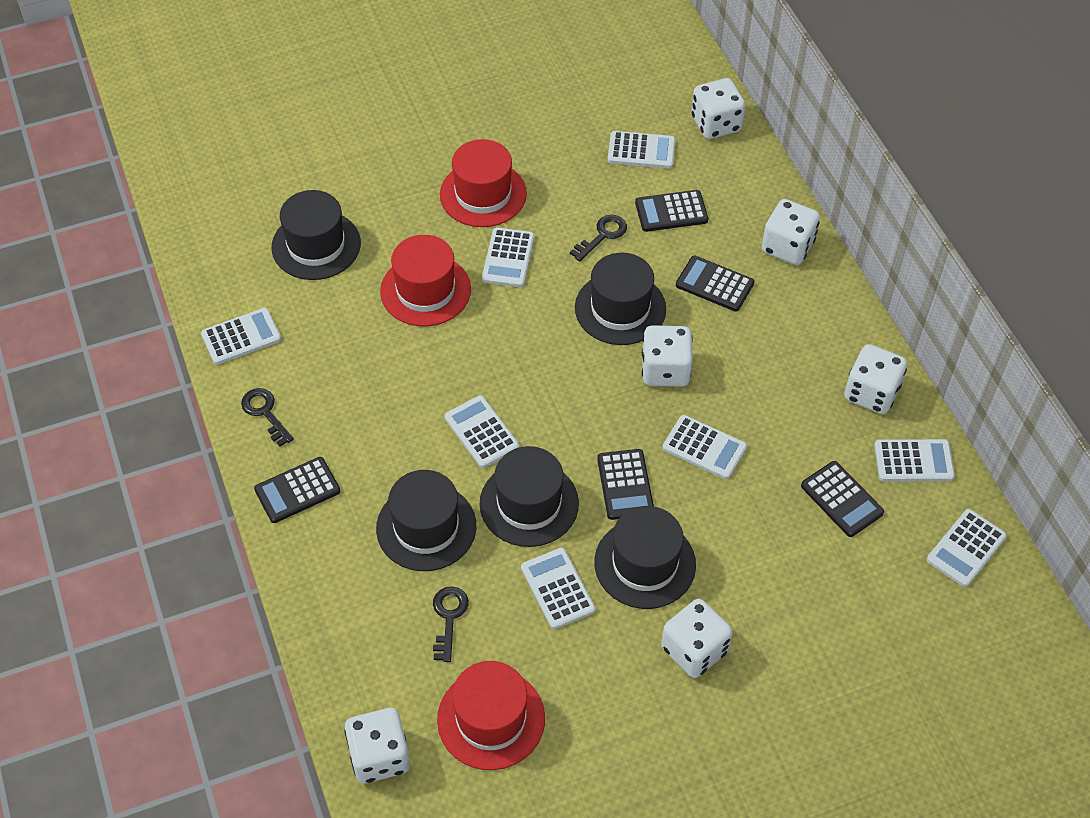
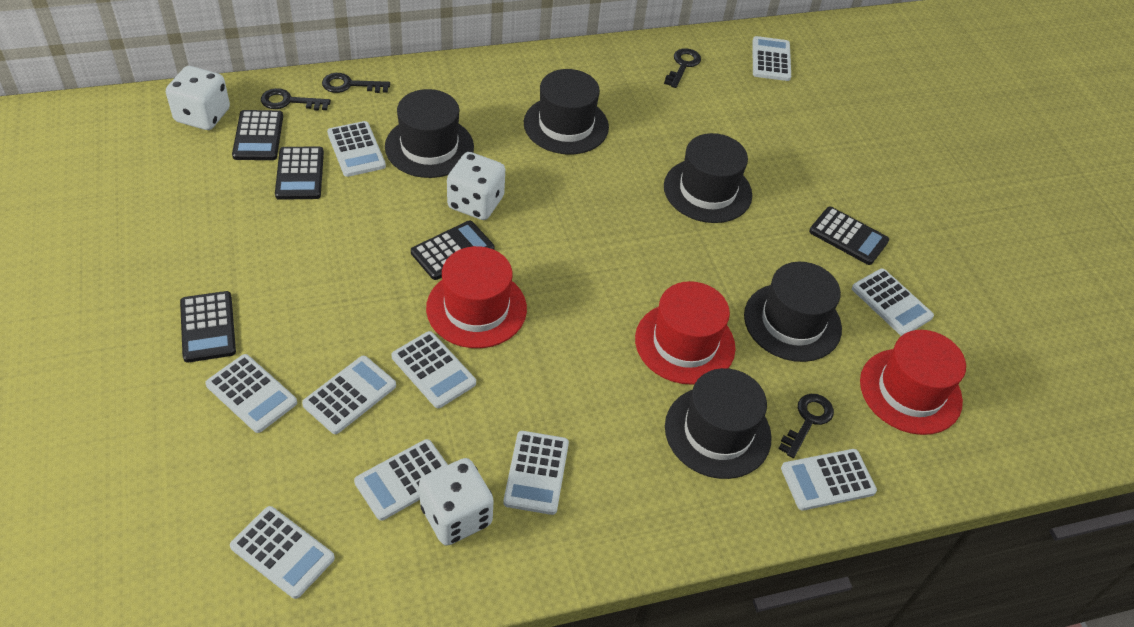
black key: 3 -> 4
white calculator: 8 -> 10
white dice: 6 -> 3

